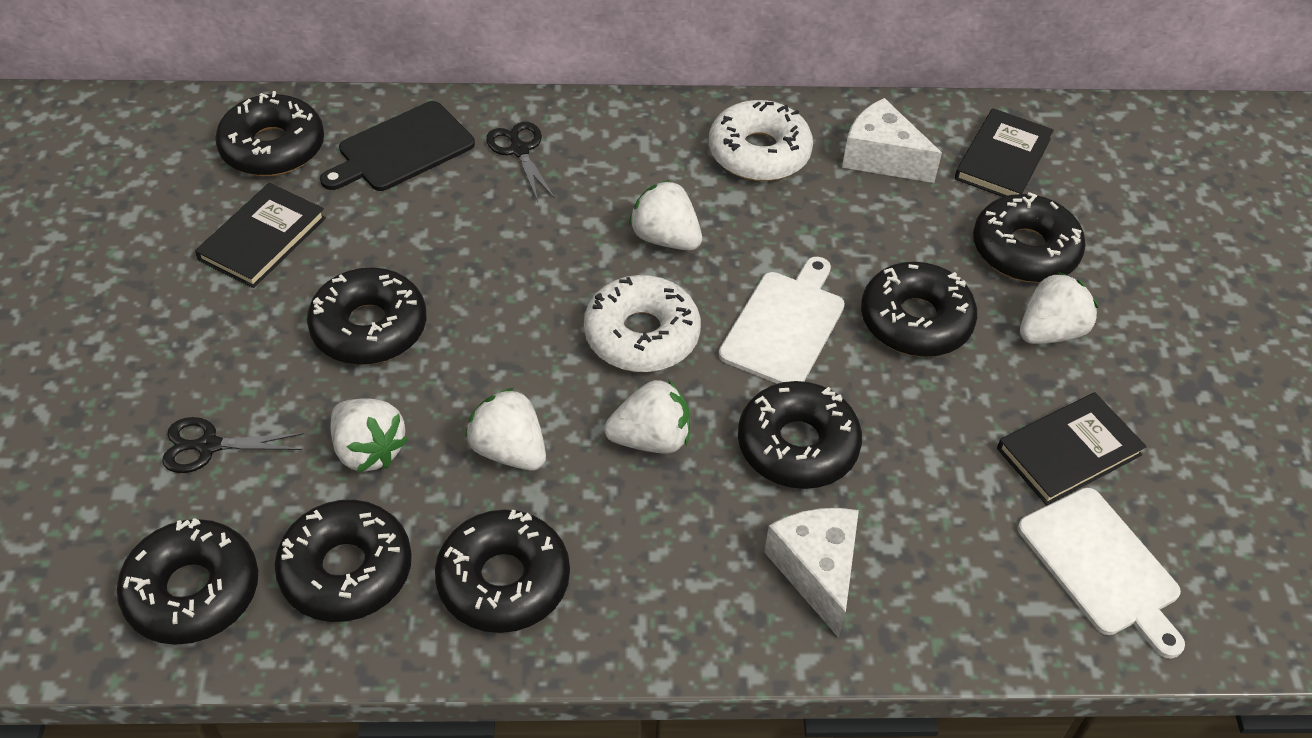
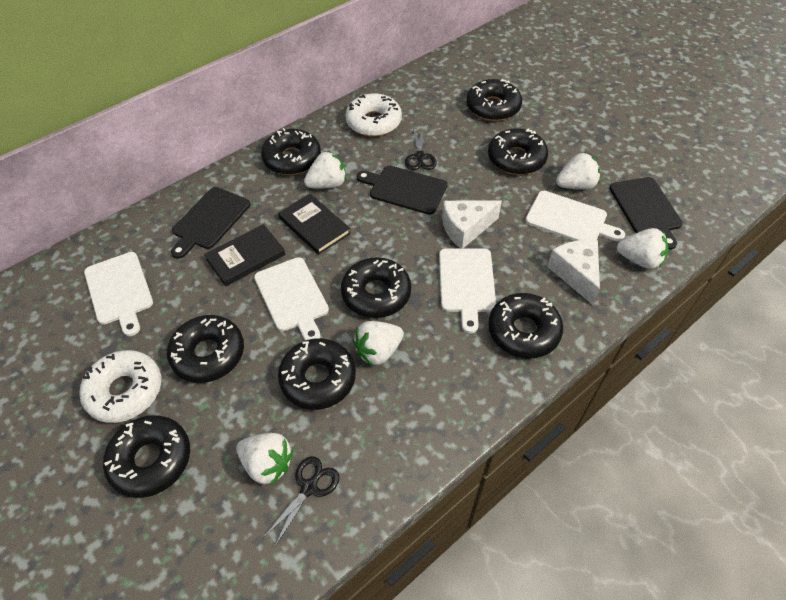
black book: 3 -> 2
black cutting board: 1 -> 3
white cutting board: 2 -> 4

